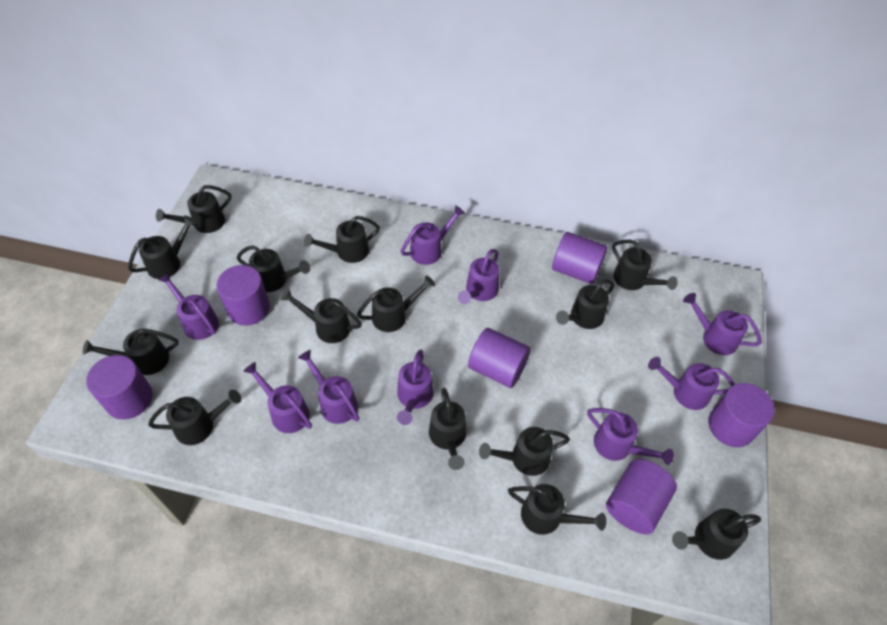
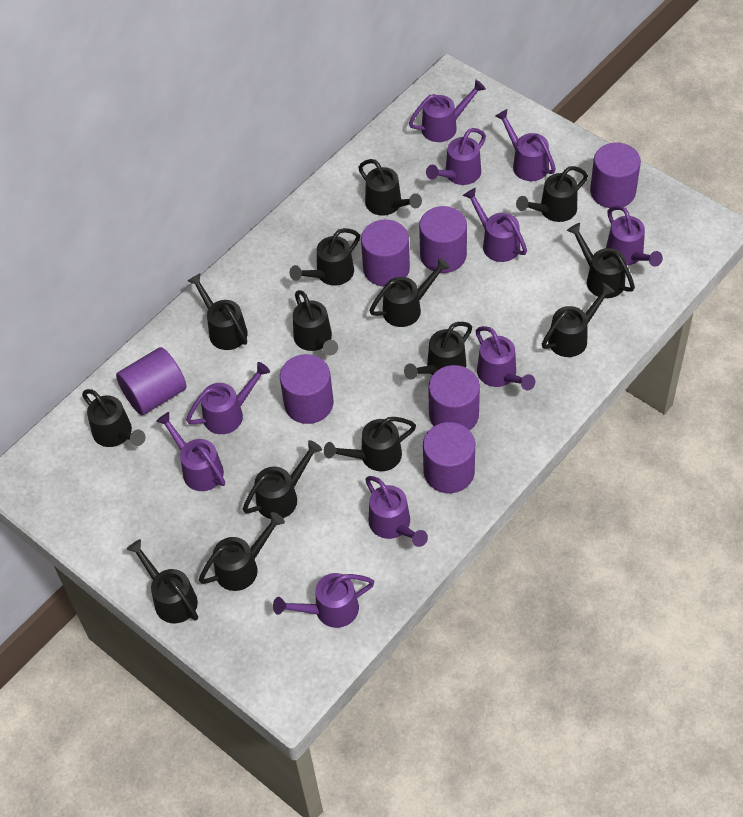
purple cylinder: 6 -> 7
purple watering can: 9 -> 10

